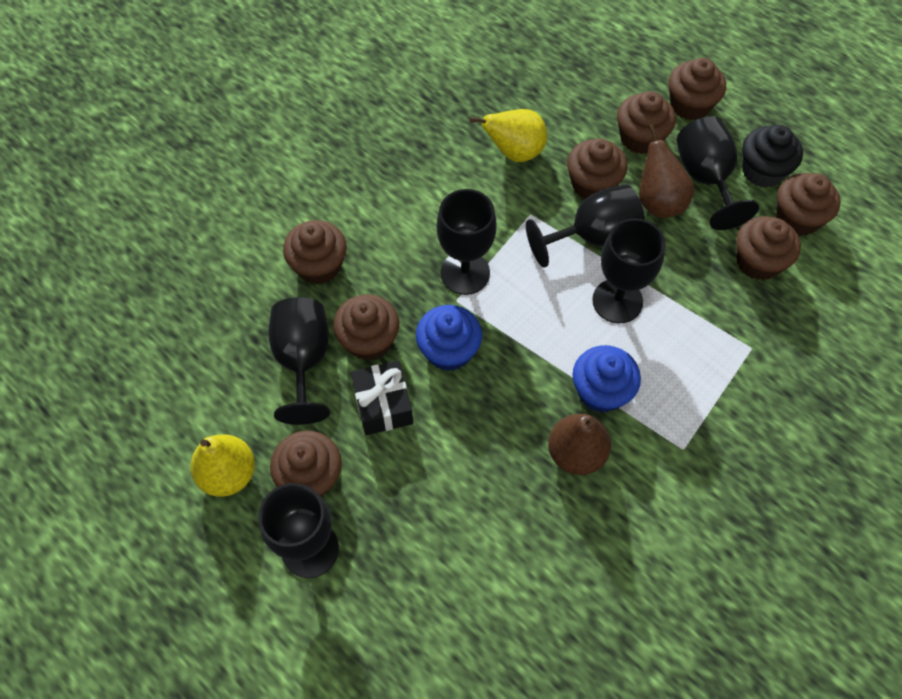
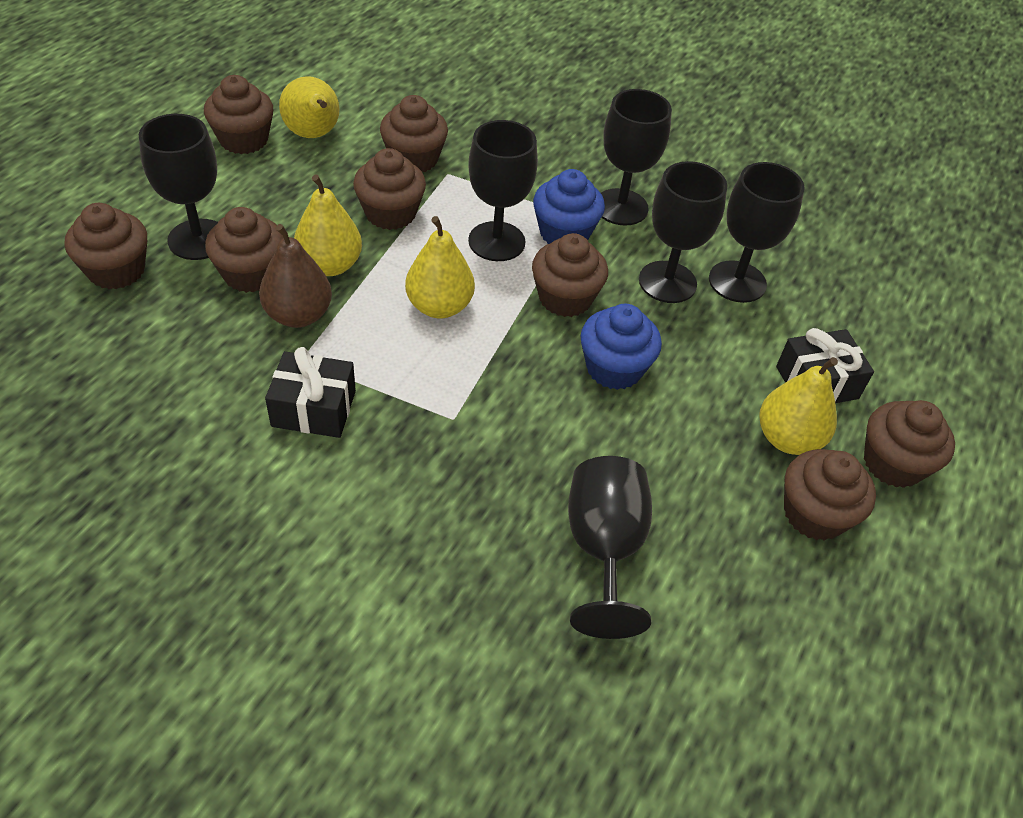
black cupcake: 1 -> 0
black gift: 1 -> 2
brown pear: 2 -> 1
yellow pear: 2 -> 4

